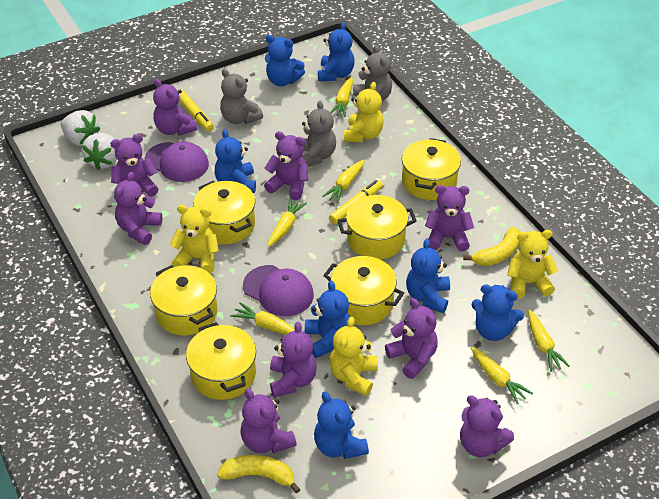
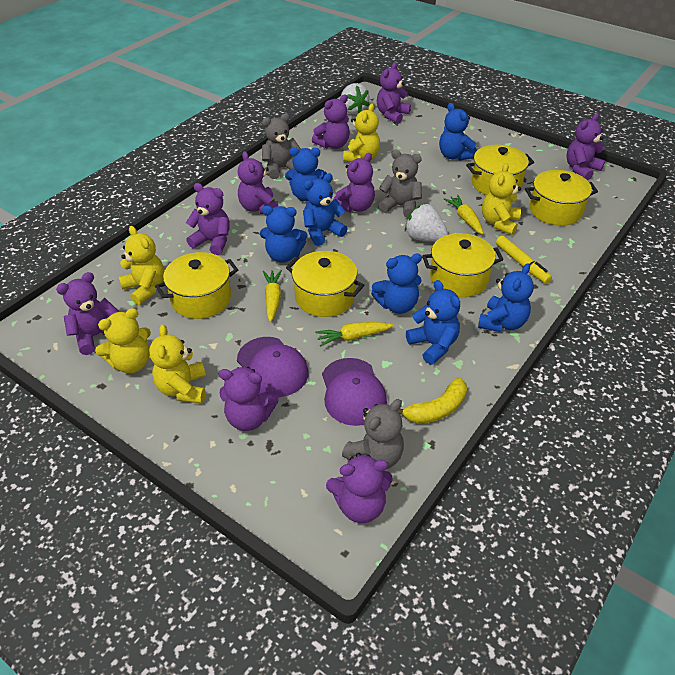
yellow banana: 2 -> 1
yellow carrot: 6 -> 3
yellow marker: 2 -> 1
yellow pot: 6 -> 5
yellow teddy bear: 4 -> 5

